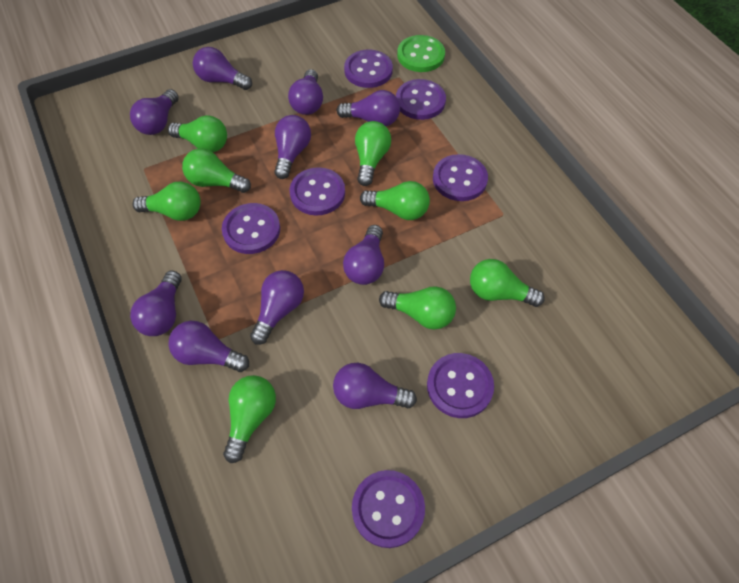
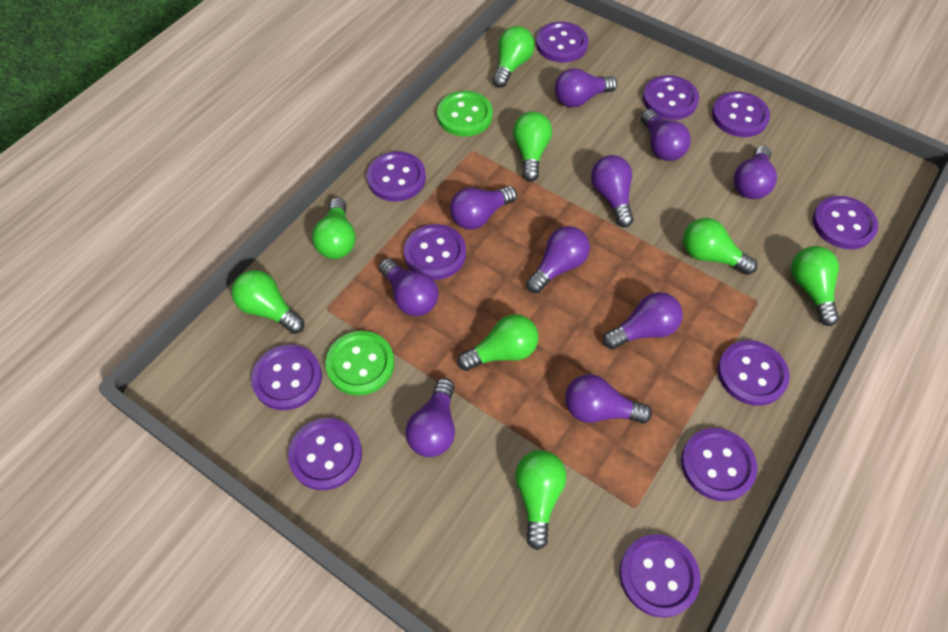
green button: 1 -> 2
purple button: 7 -> 11

